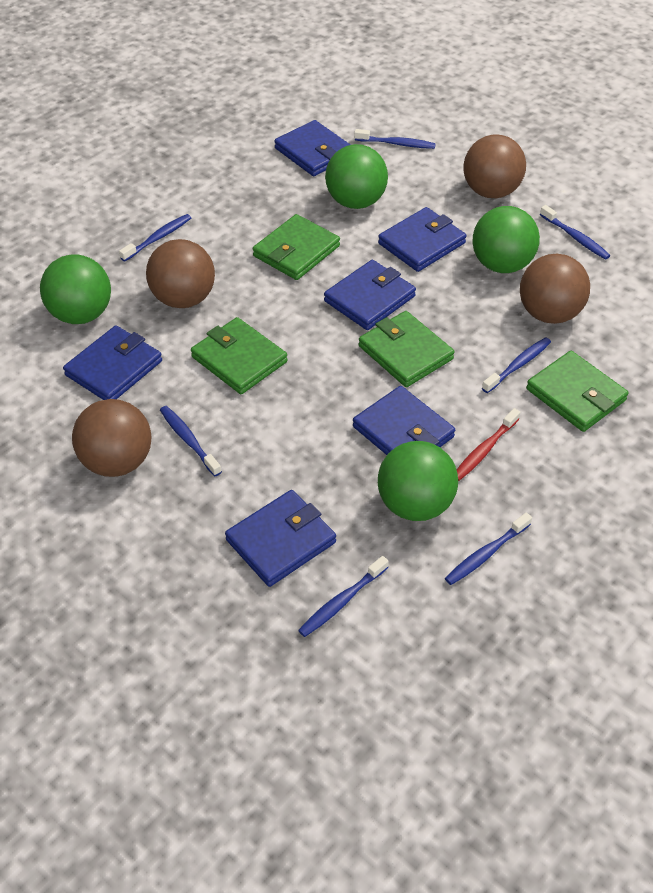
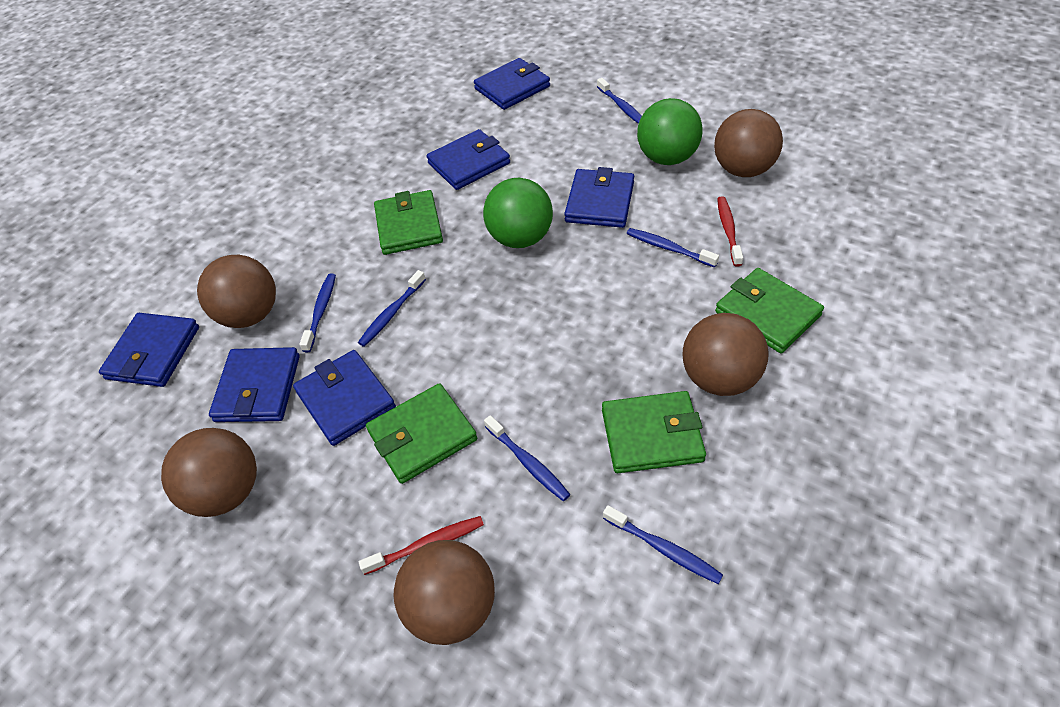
blue toothbrush: 7 -> 6
brown ball: 4 -> 5
green ball: 4 -> 2
red toothbrush: 1 -> 2

